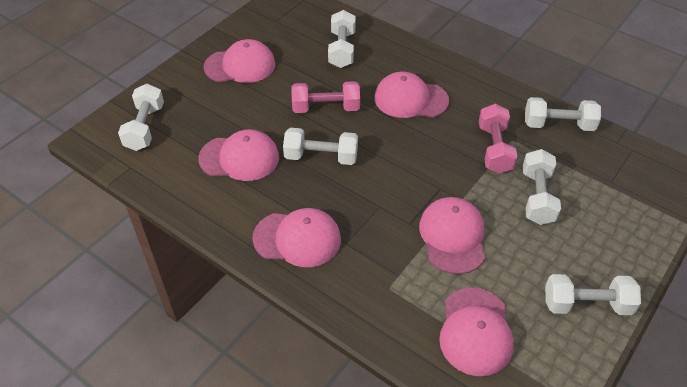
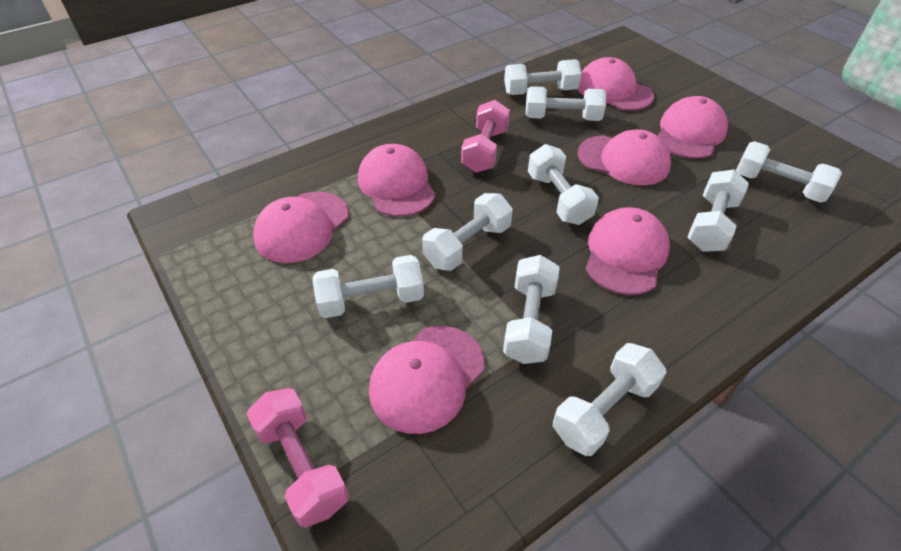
pink cap: 6 -> 7
white dumbbell: 6 -> 9

